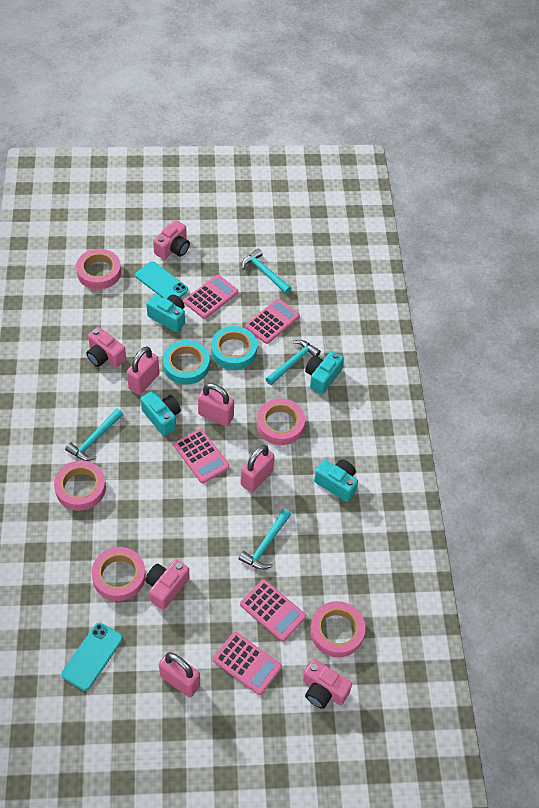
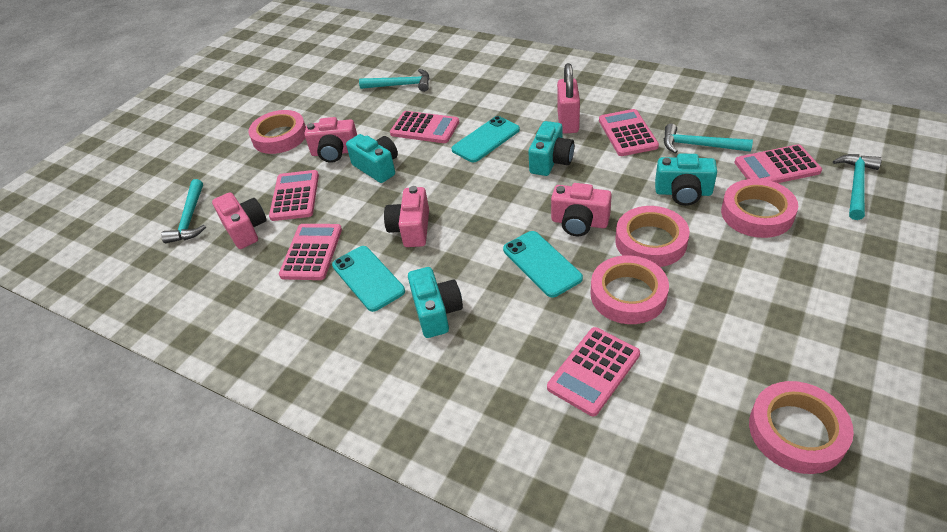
pink calculator: 5 -> 6
pink padlock: 4 -> 1
turquoise phone: 2 -> 3
turquoise tape: 2 -> 0

